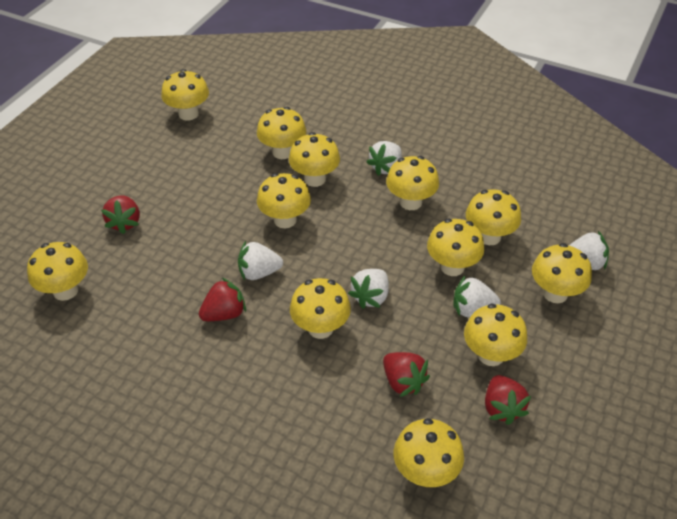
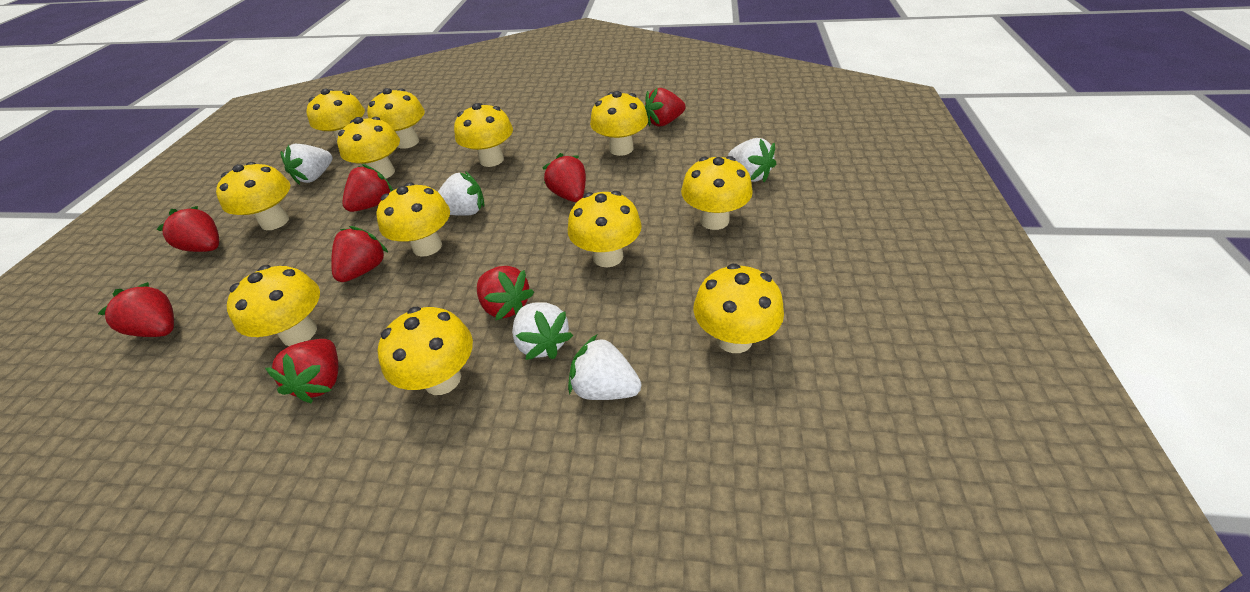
red strawberry: 4 -> 8

